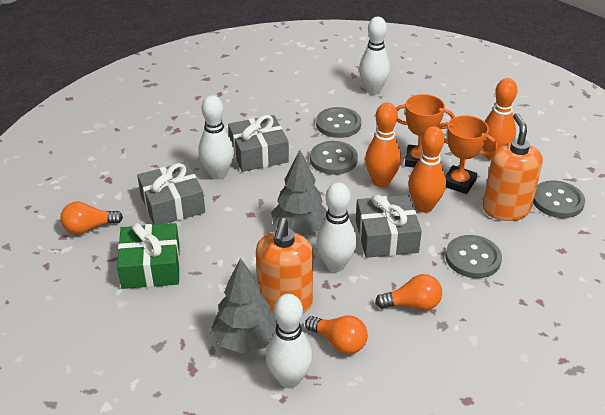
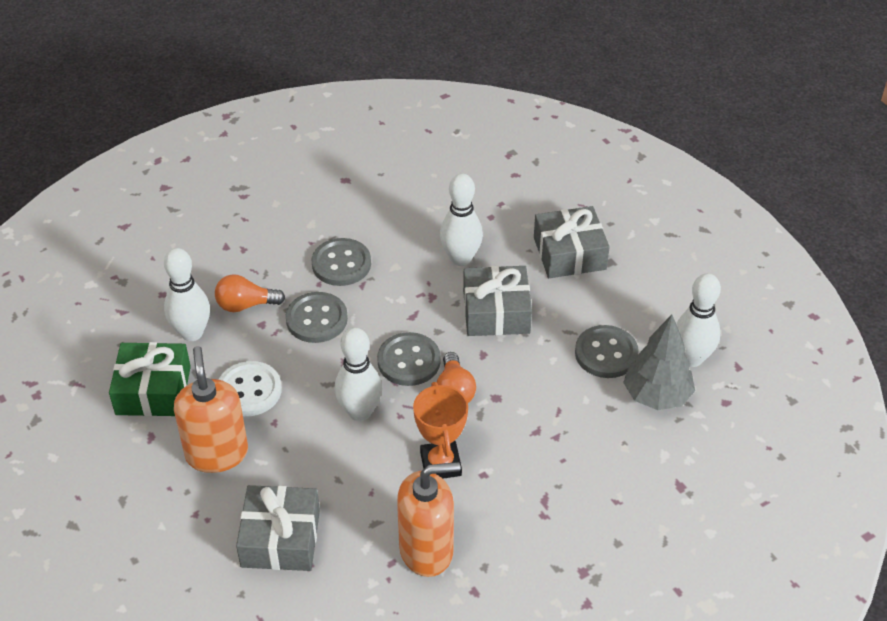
grey tree: 2 -> 1
orange bowling pin: 3 -> 0
orange light bulb: 3 -> 2
orange trophy: 2 -> 1
white button: 0 -> 1

